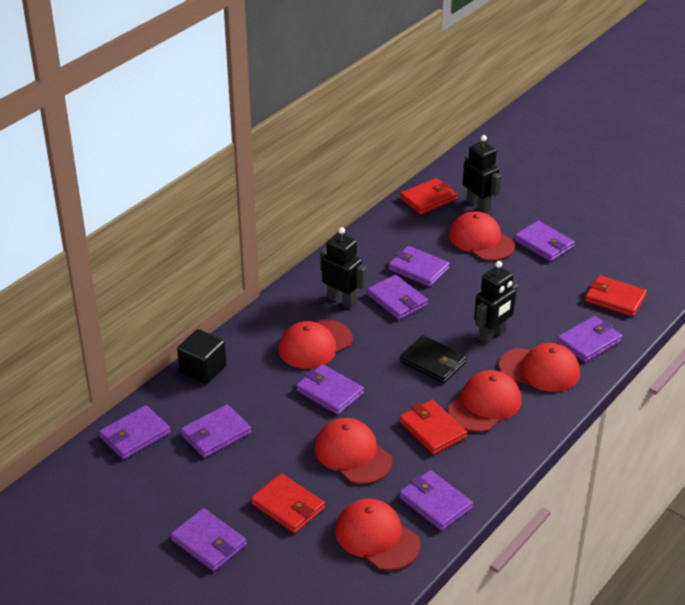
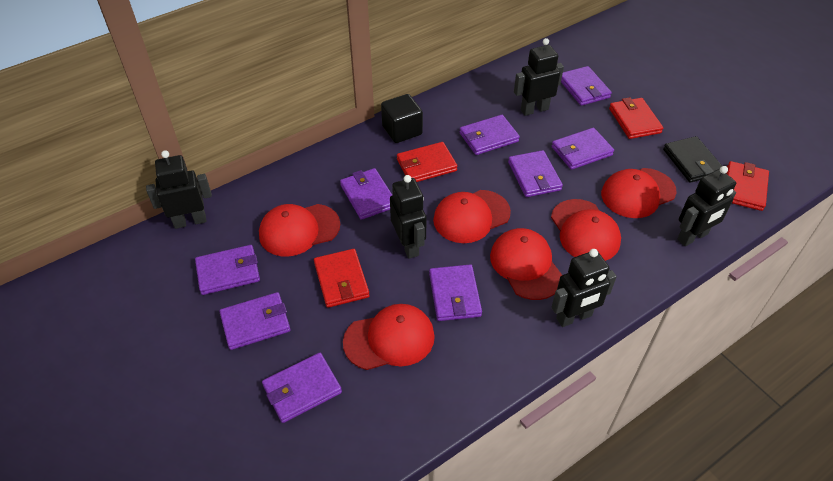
black robot: 3 -> 5

